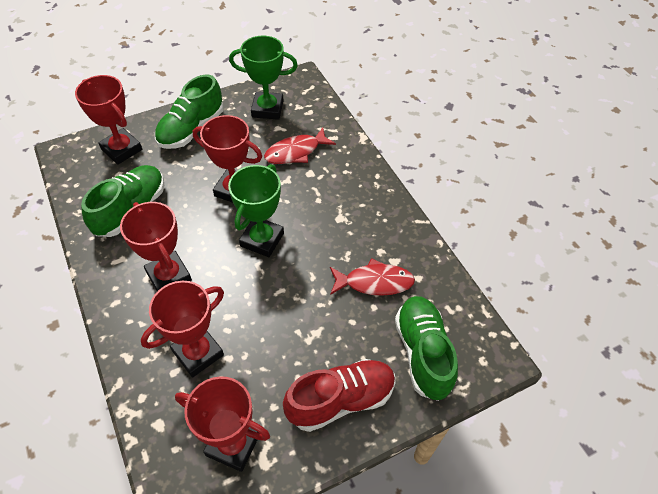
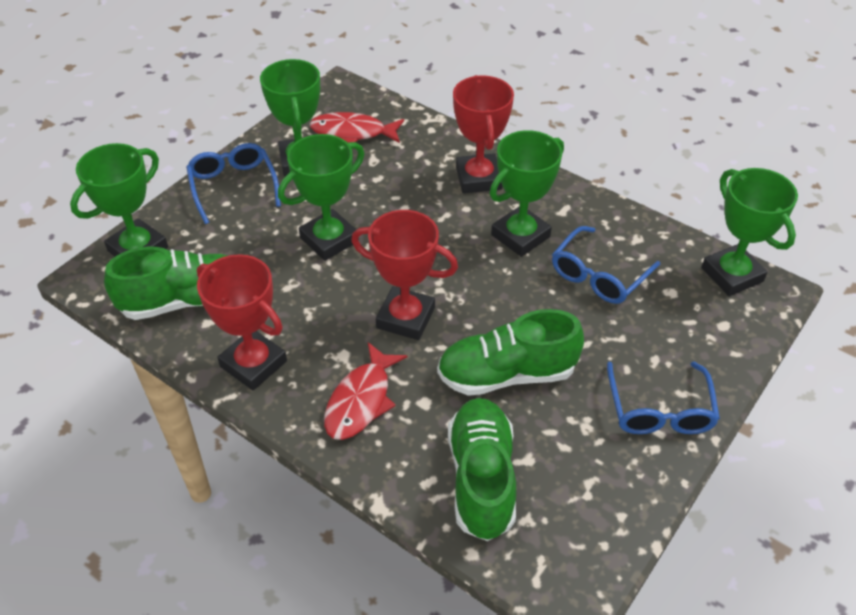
blue glasses: 0 -> 3
green trophy: 2 -> 5
red shoe: 1 -> 0
red trophy: 5 -> 3

